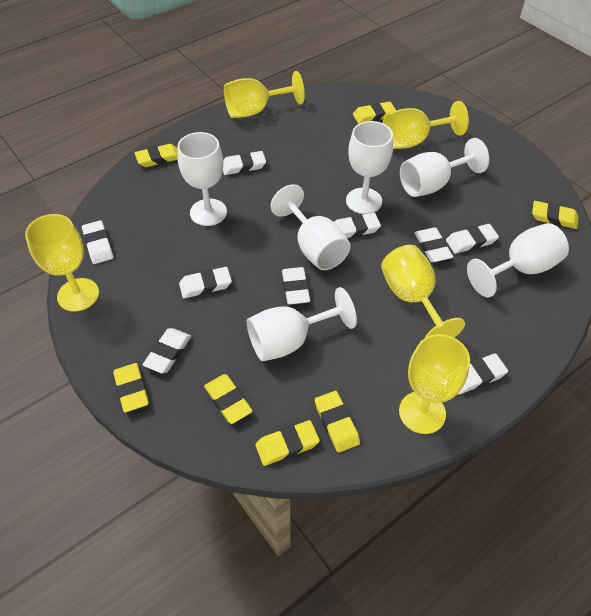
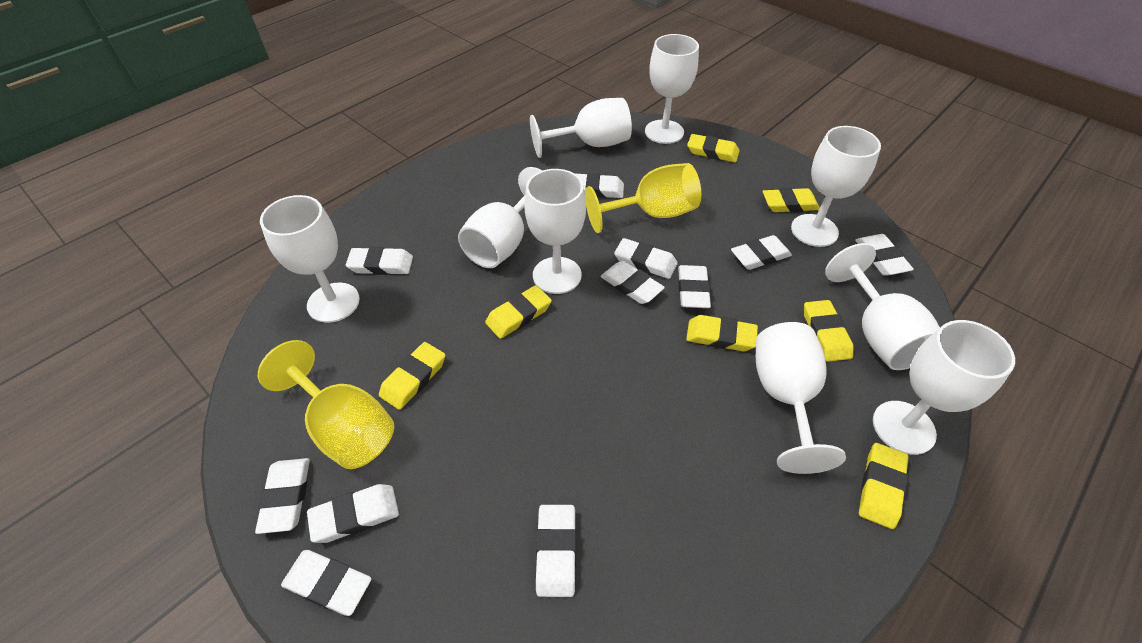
white eraser: 9 -> 11
white goblet: 6 -> 9
yellow goblet: 5 -> 2

